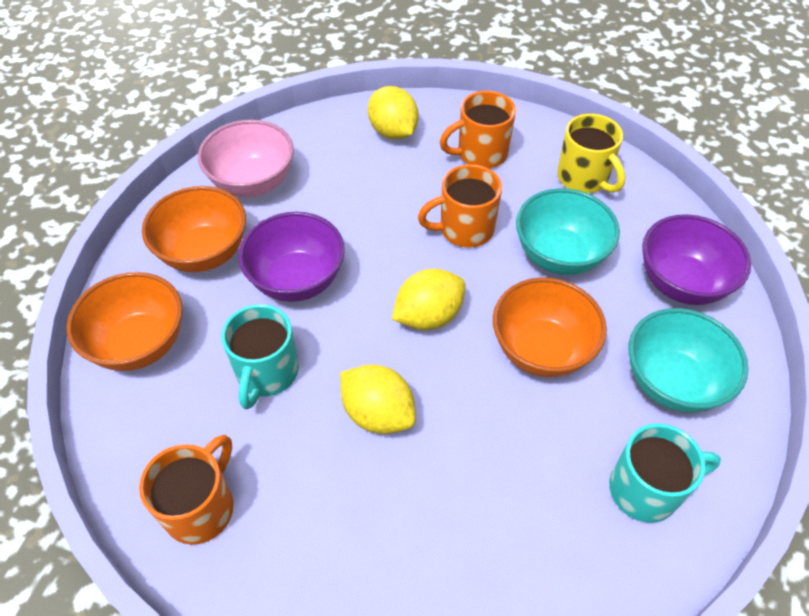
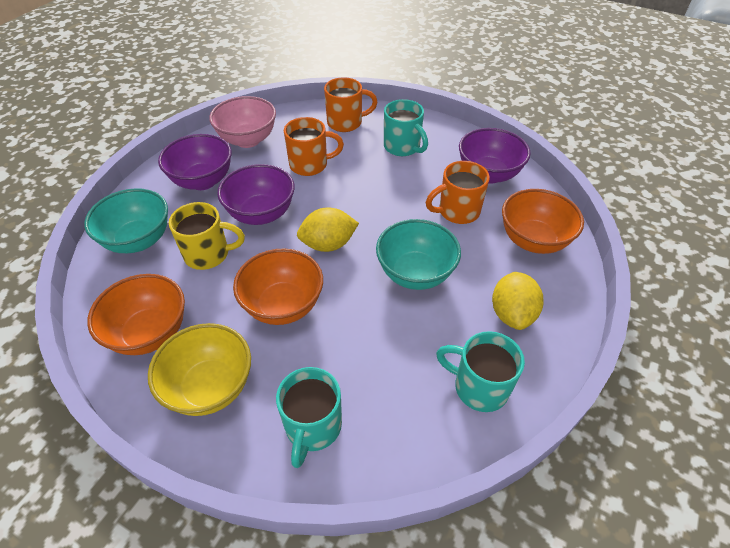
purple bowl: 2 -> 3
turquoise mug: 2 -> 3
yellow bowl: 0 -> 1
yellow lemon: 3 -> 2

